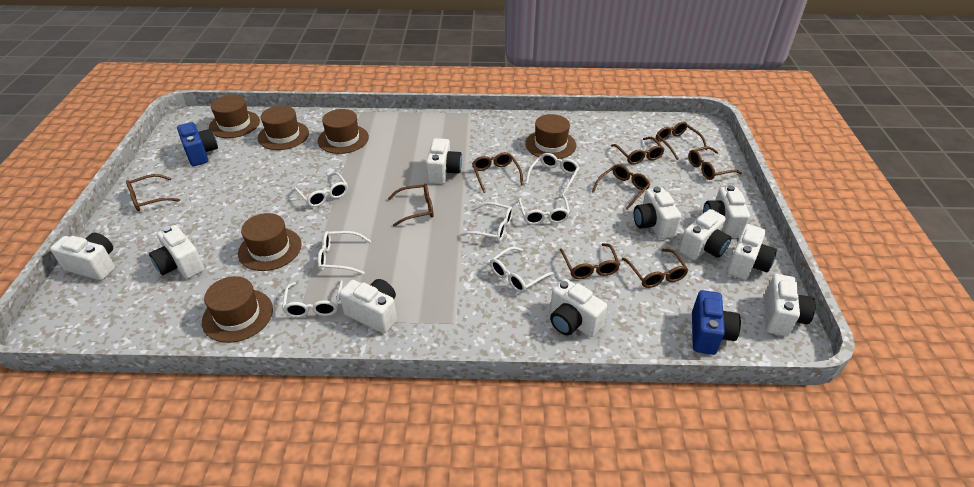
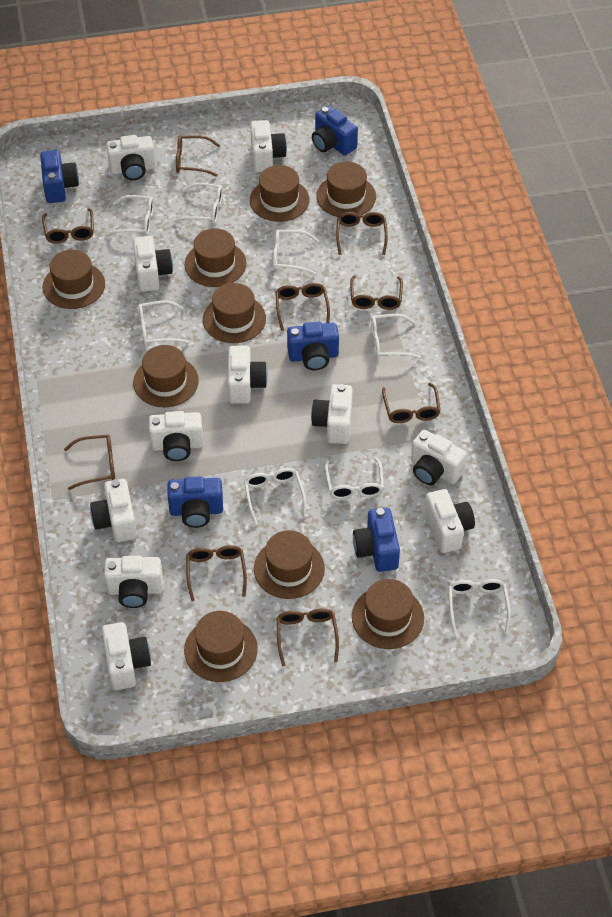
blue camera: 2 -> 5
brown hat: 6 -> 9
white camera: 10 -> 11
white glasses: 7 -> 8

